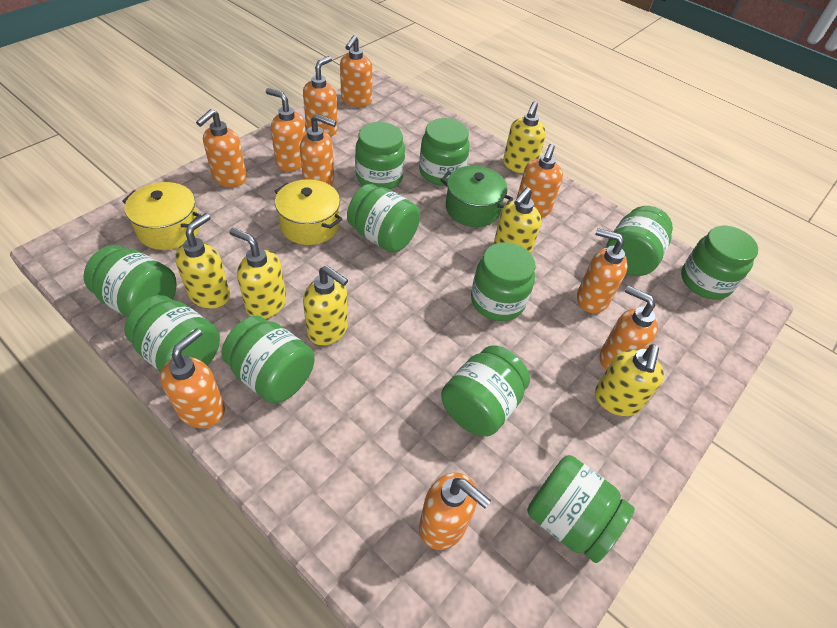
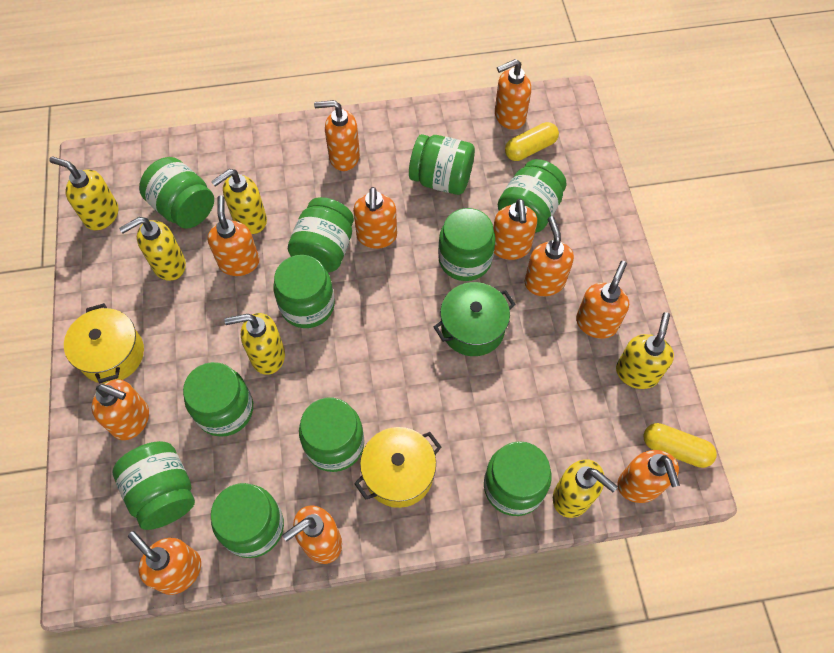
orange soap dispenser: 10 -> 11
yellow capsule: 0 -> 2

